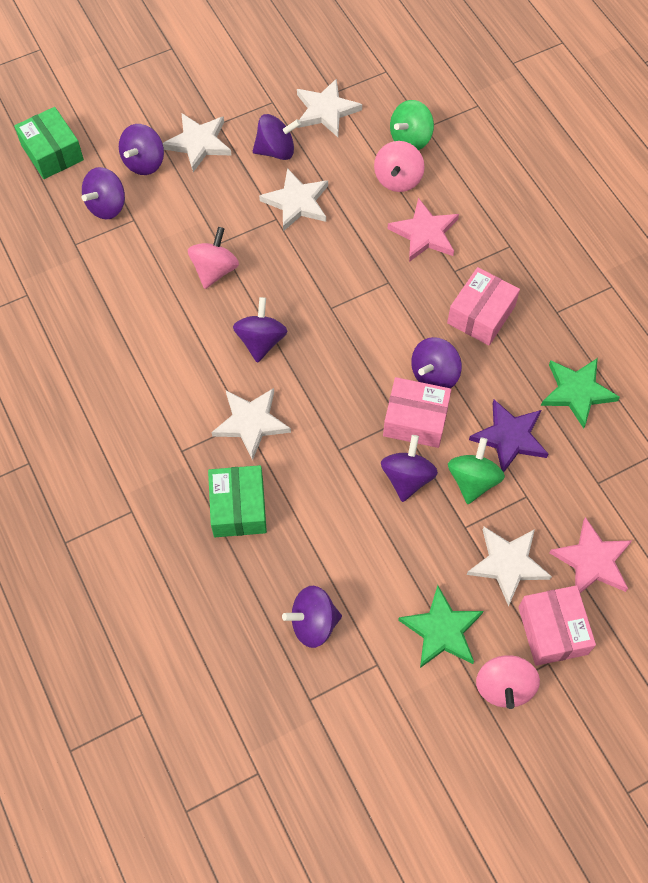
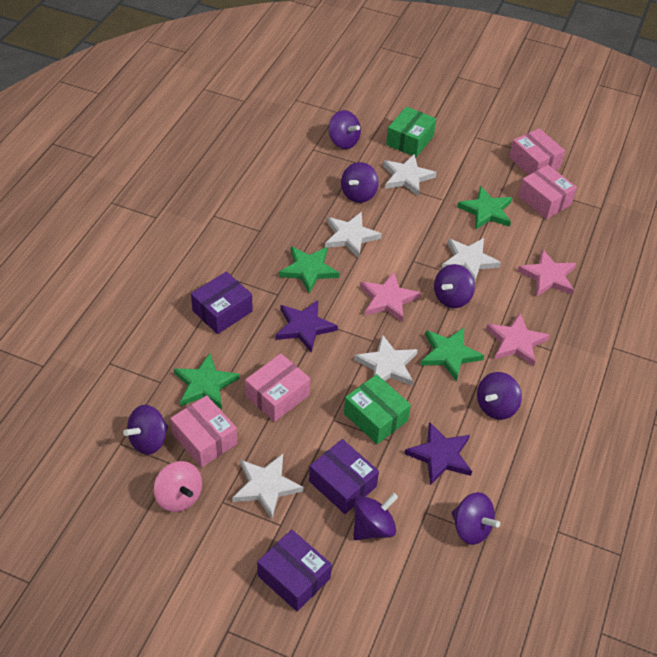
green spinning top: 2 -> 0
green star: 2 -> 4
pink box: 3 -> 4
pink spinning top: 3 -> 1
pink star: 2 -> 3
purple box: 0 -> 3
purple star: 1 -> 2

